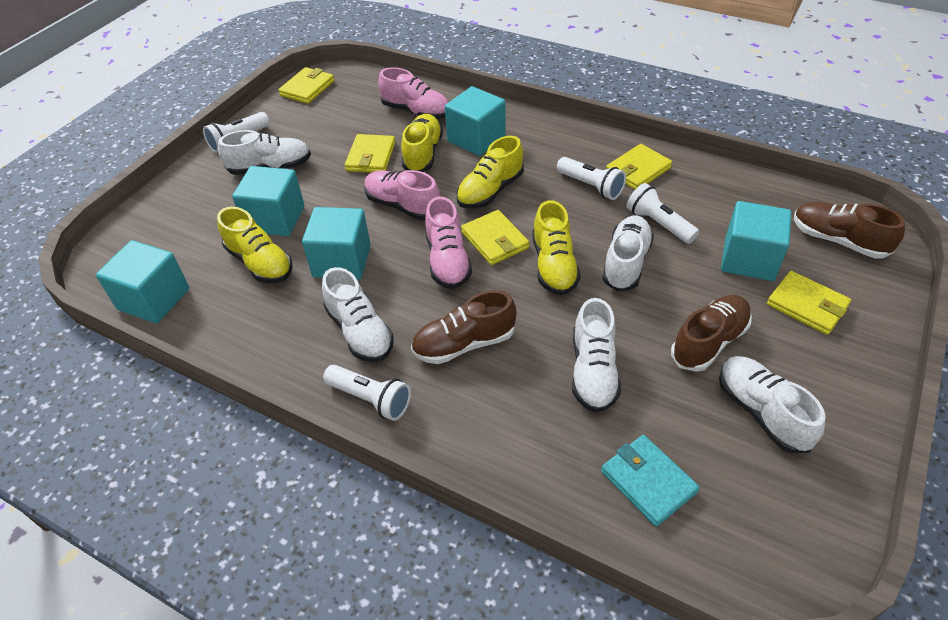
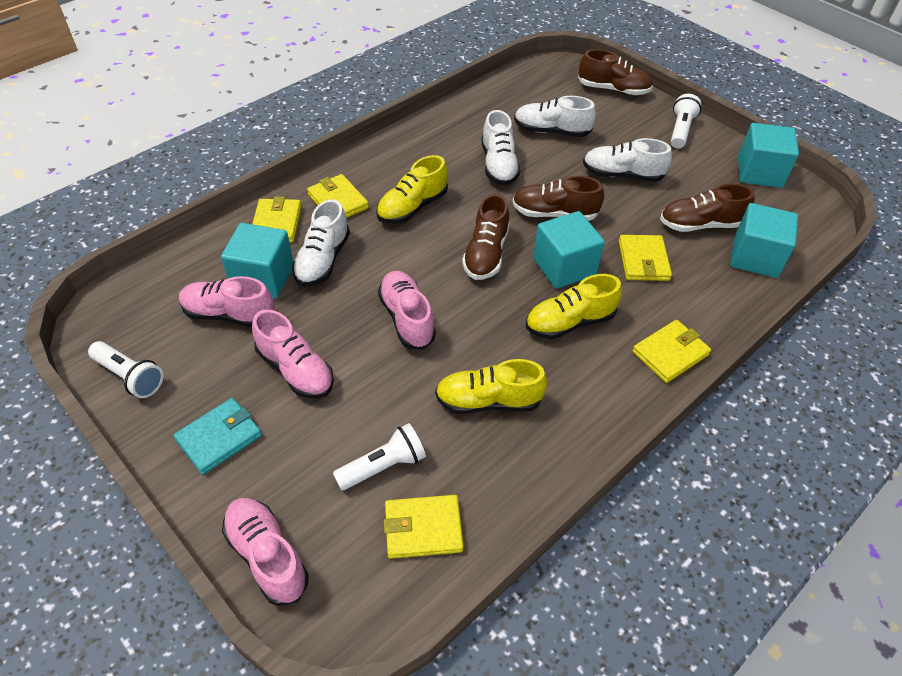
brown shoe: 3 -> 4
pink shoe: 3 -> 4
turquoise cube: 5 -> 4
white flashlight: 4 -> 3
white shoe: 5 -> 4
yellow shoe: 4 -> 3

